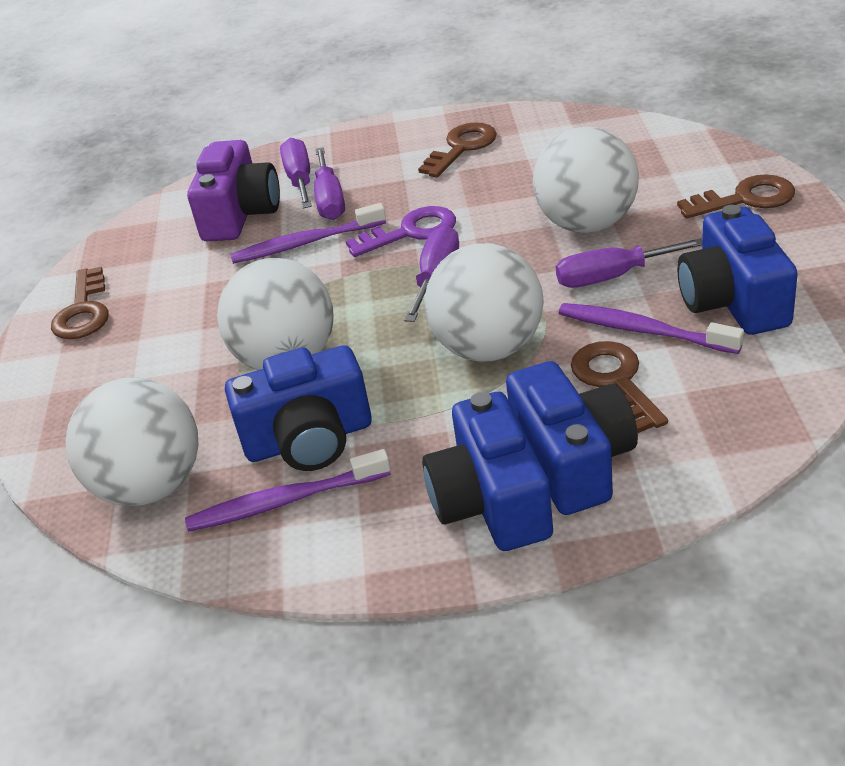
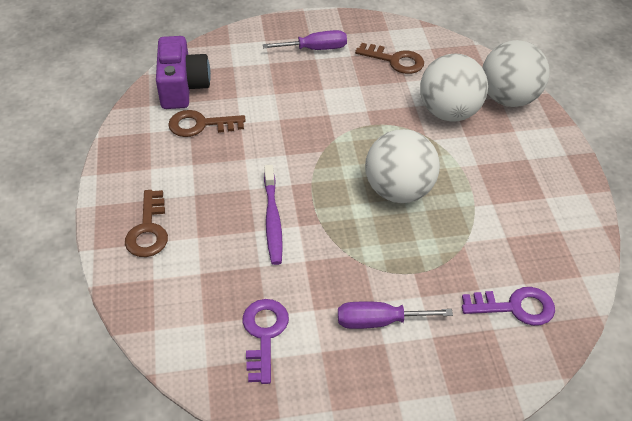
blue camera: 4 -> 0
brown key: 4 -> 3
purple key: 1 -> 2
purple screwdriver: 4 -> 2
purple toothbrush: 3 -> 1
white ball: 4 -> 3

